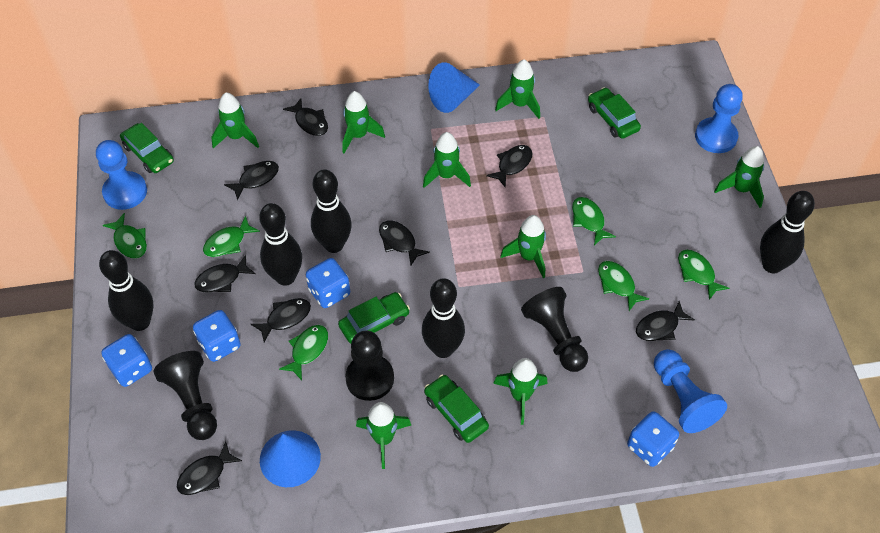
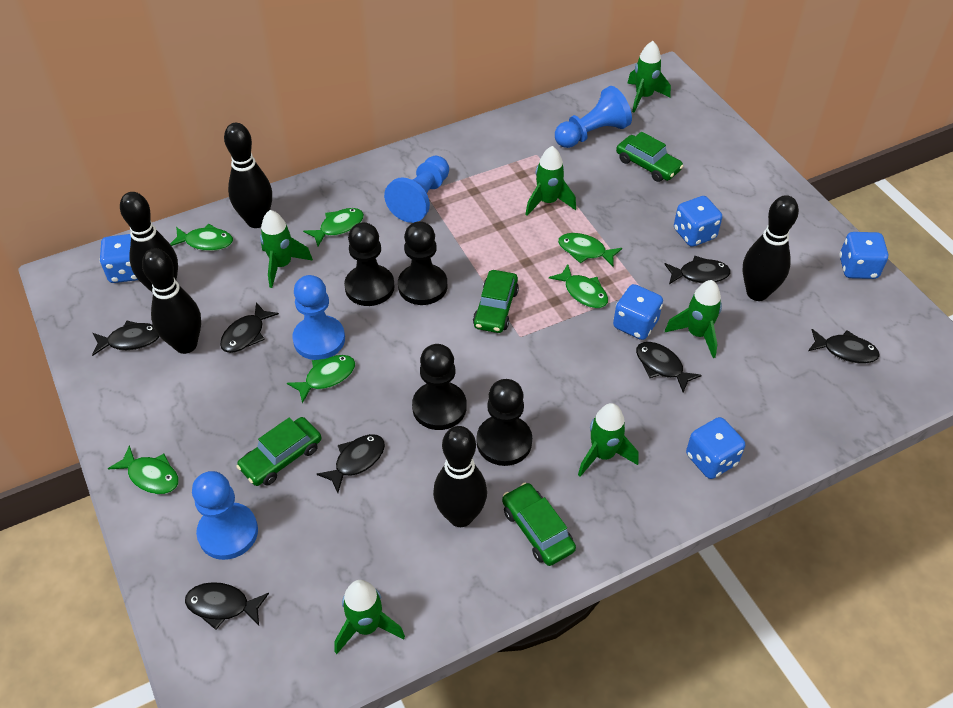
black fish: 8 -> 7
black pawn: 3 -> 4
blue cone: 2 -> 0
blue dice: 4 -> 5
blue pawn: 3 -> 4
green rocket: 8 -> 6

